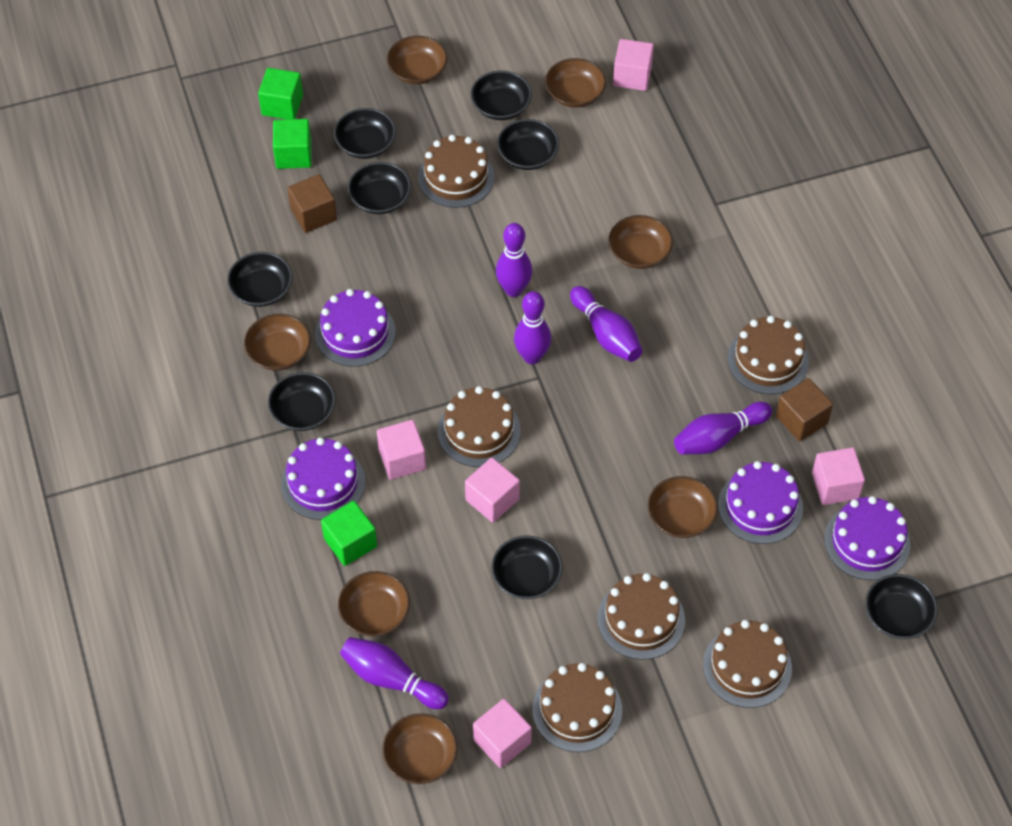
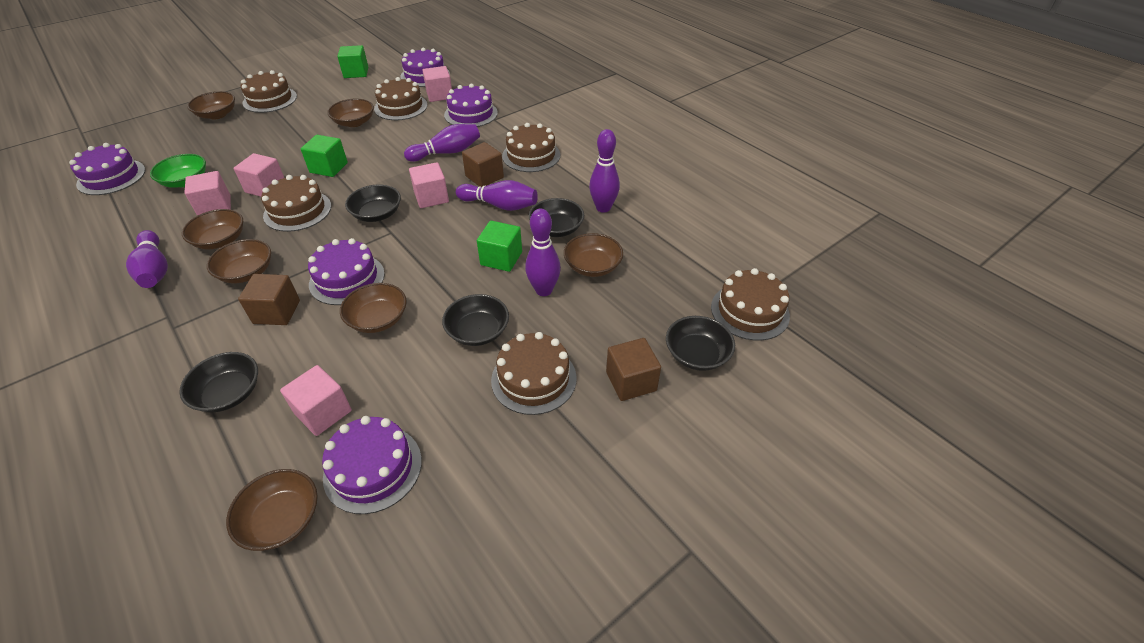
black bowl: 8 -> 5
brown cube: 2 -> 3
green bowl: 0 -> 1
purple cake: 4 -> 5

